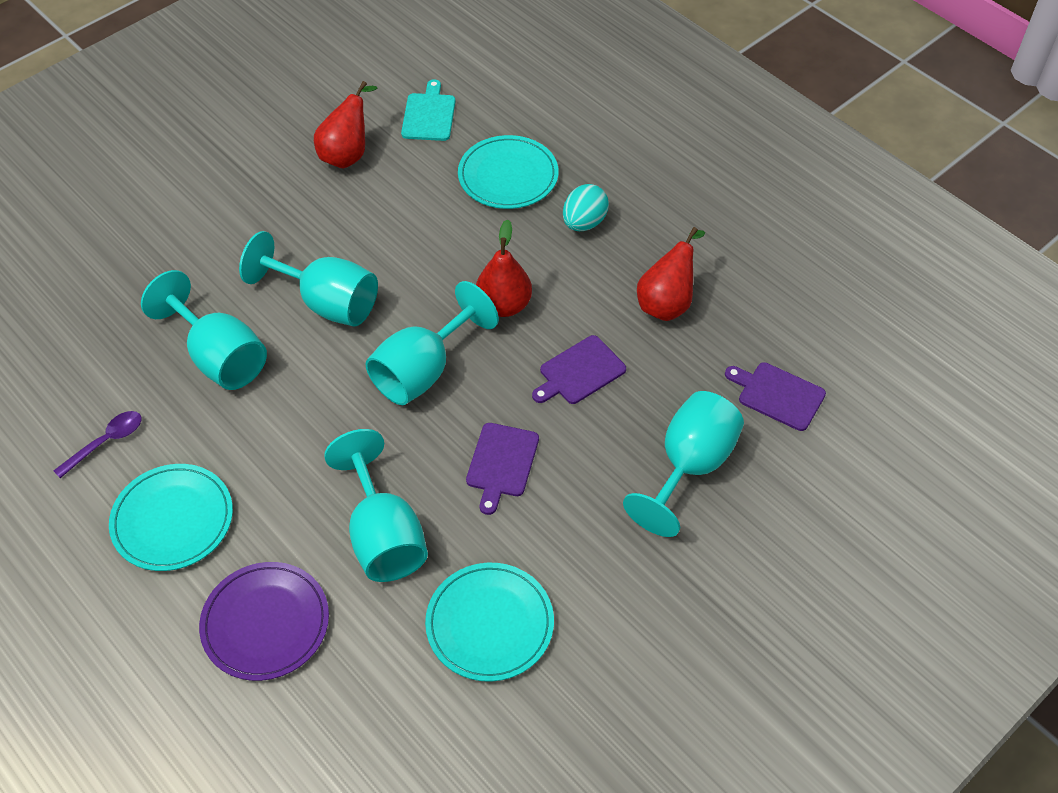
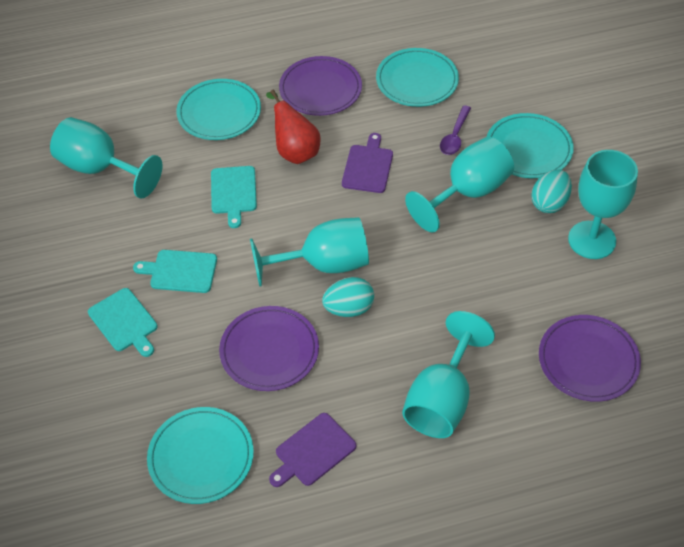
purple cutting board: 3 -> 2
purple plate: 1 -> 3
red pear: 3 -> 1
turquoise cutting board: 1 -> 3
turquoise egg: 1 -> 2
turquoise plate: 3 -> 4

